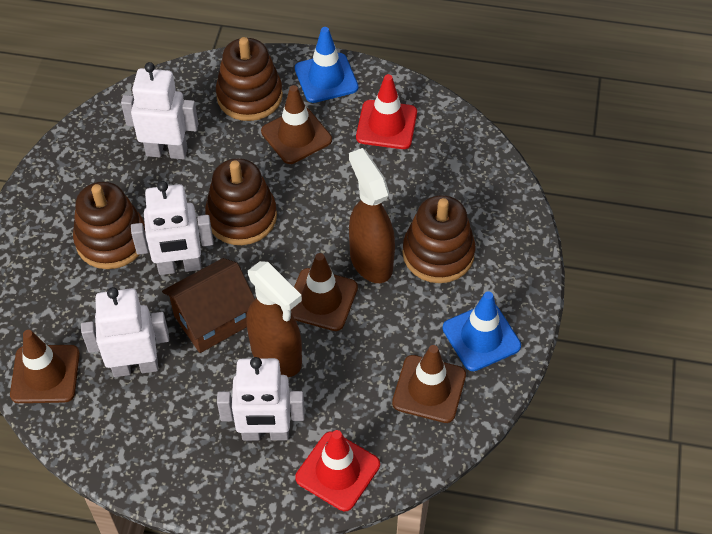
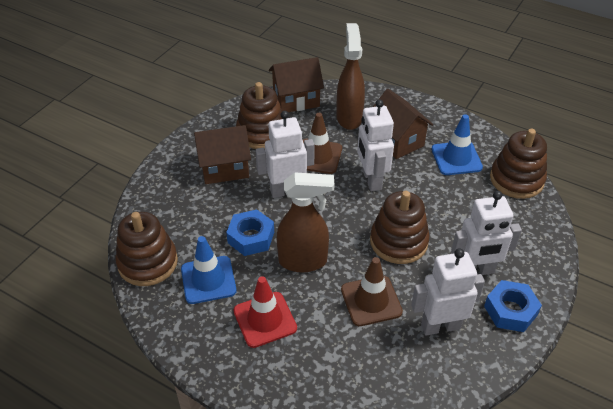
blue nut: 0 -> 2
brown house: 1 -> 3
brown traffic cone: 4 -> 2
red traffic cone: 2 -> 1

